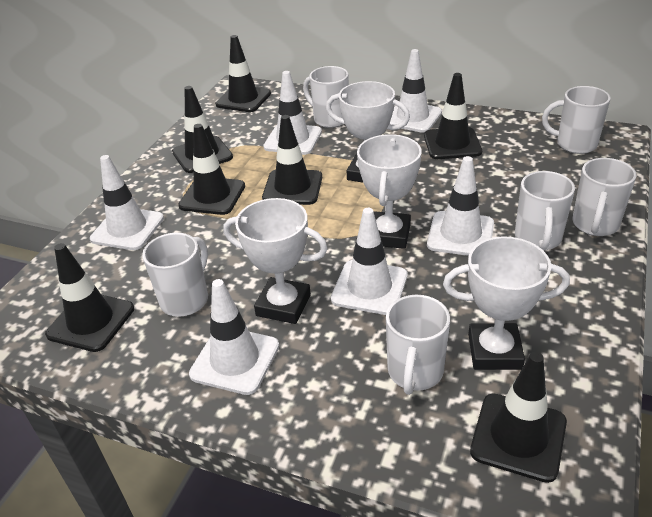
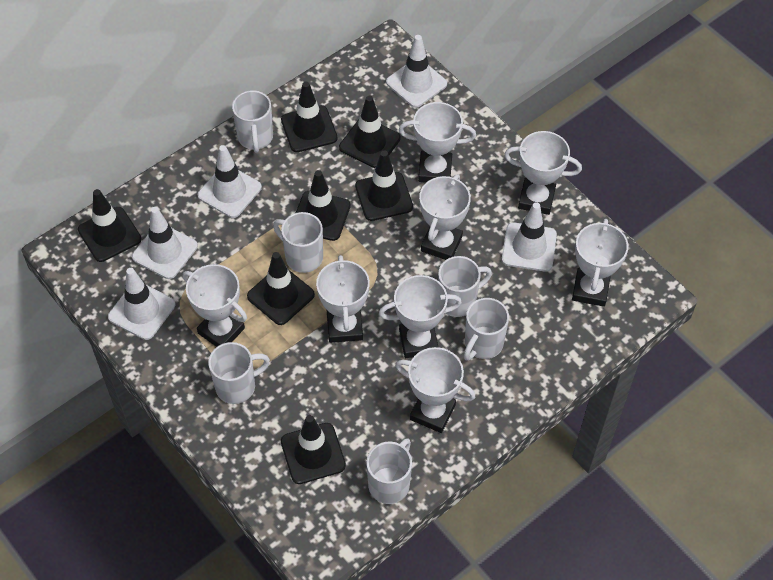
white traffic cone: 6 -> 5
white trophy: 4 -> 8

